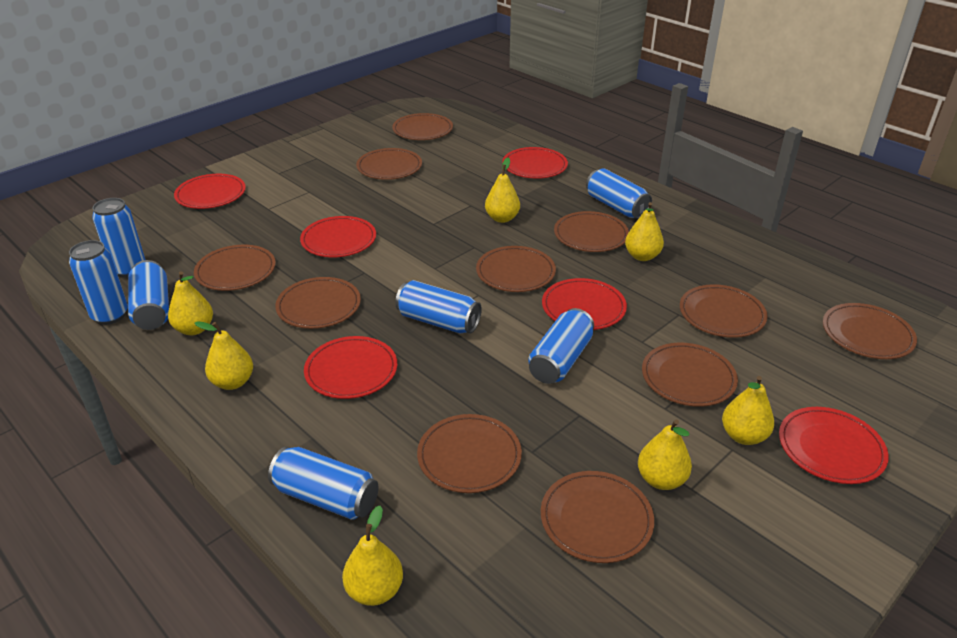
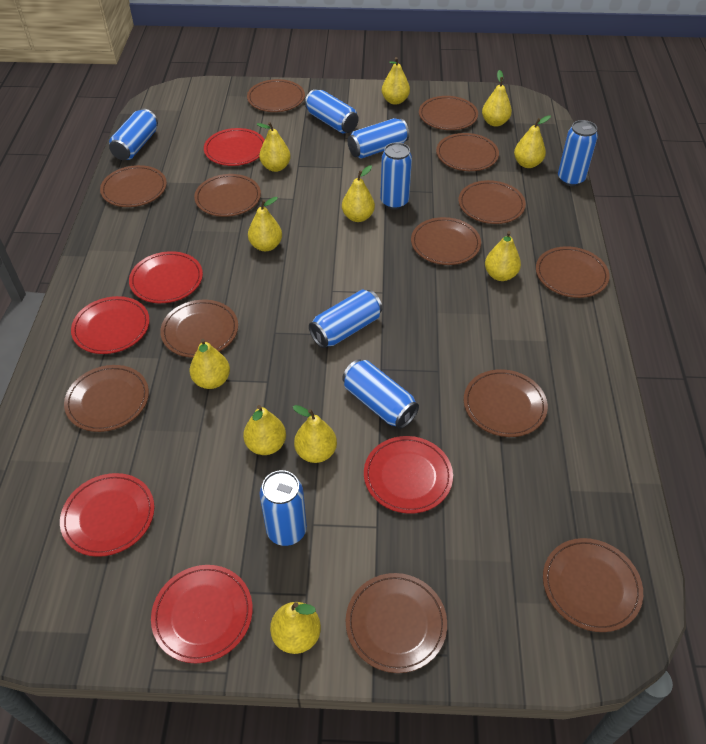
blue can: 7 -> 8
brown plate: 11 -> 13
yellow pear: 7 -> 11

